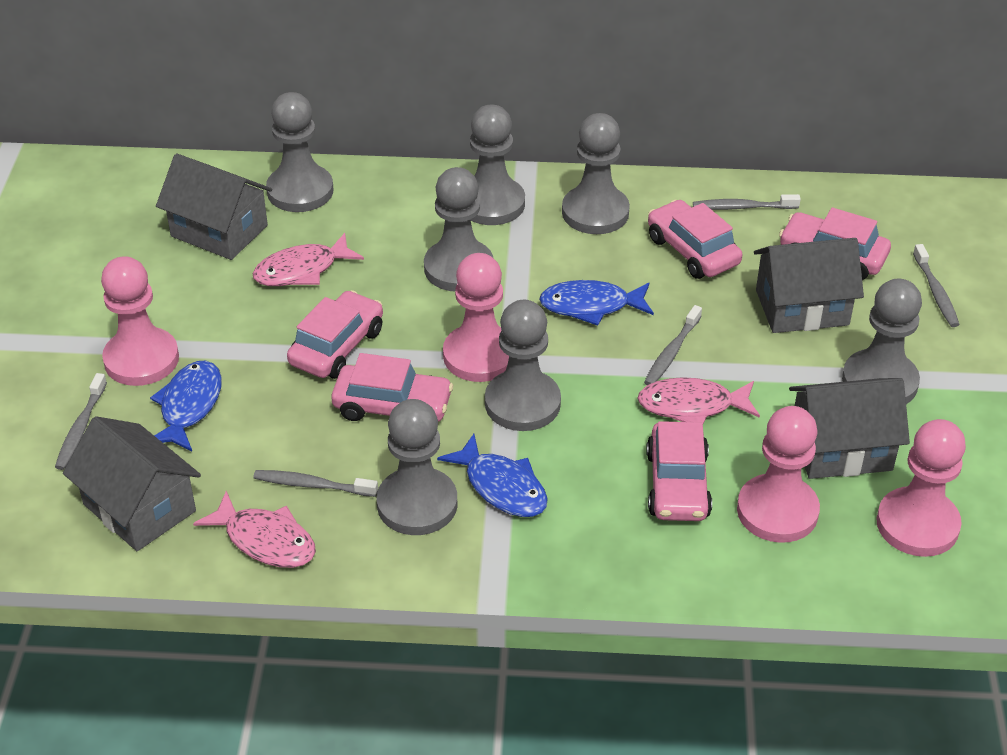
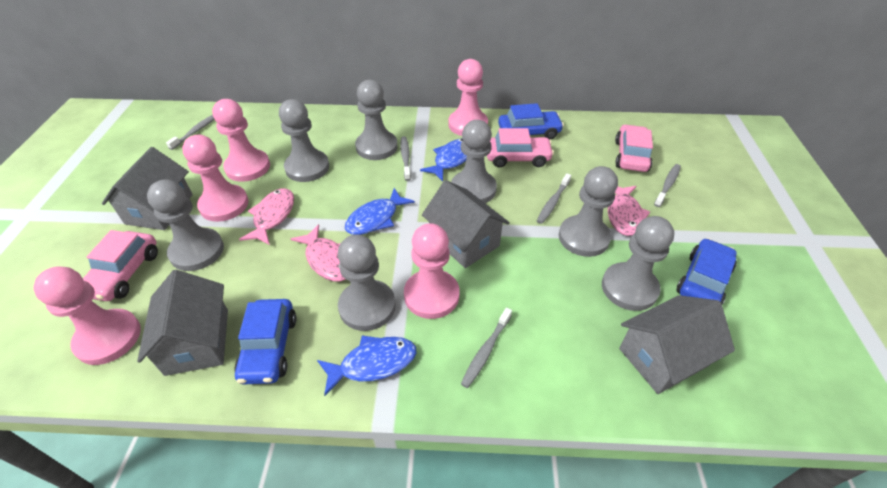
blue car: 0 -> 3
pink car: 5 -> 3
pink pawn: 4 -> 5

